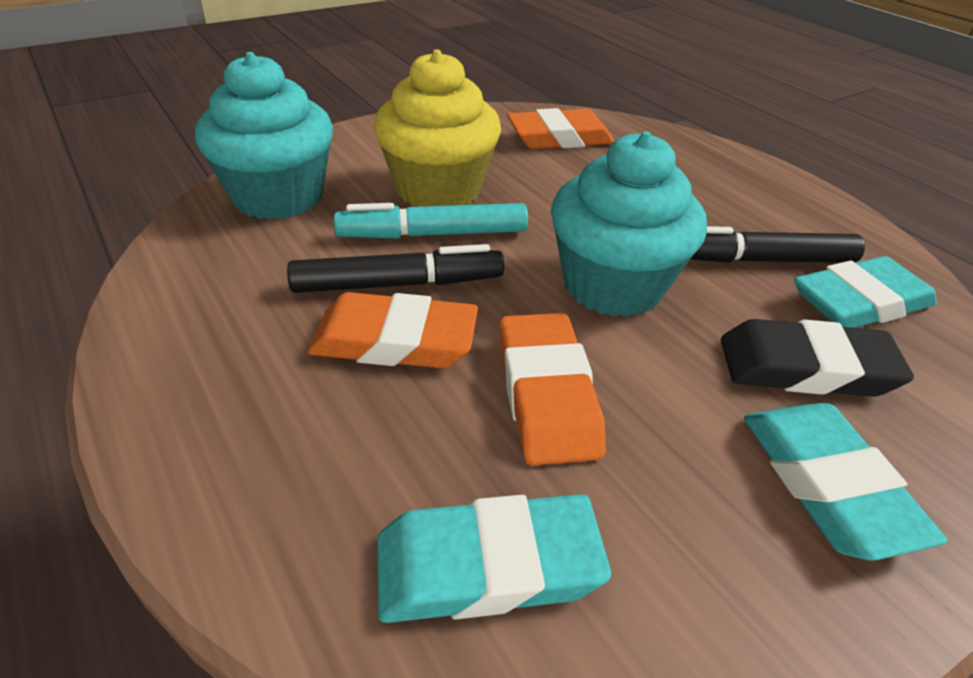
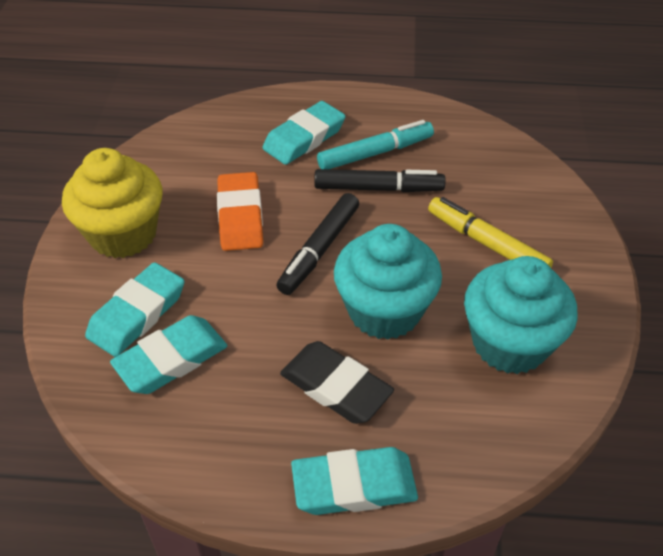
orange eraser: 3 -> 1
turquoise eraser: 3 -> 4
yellow marker: 0 -> 1

